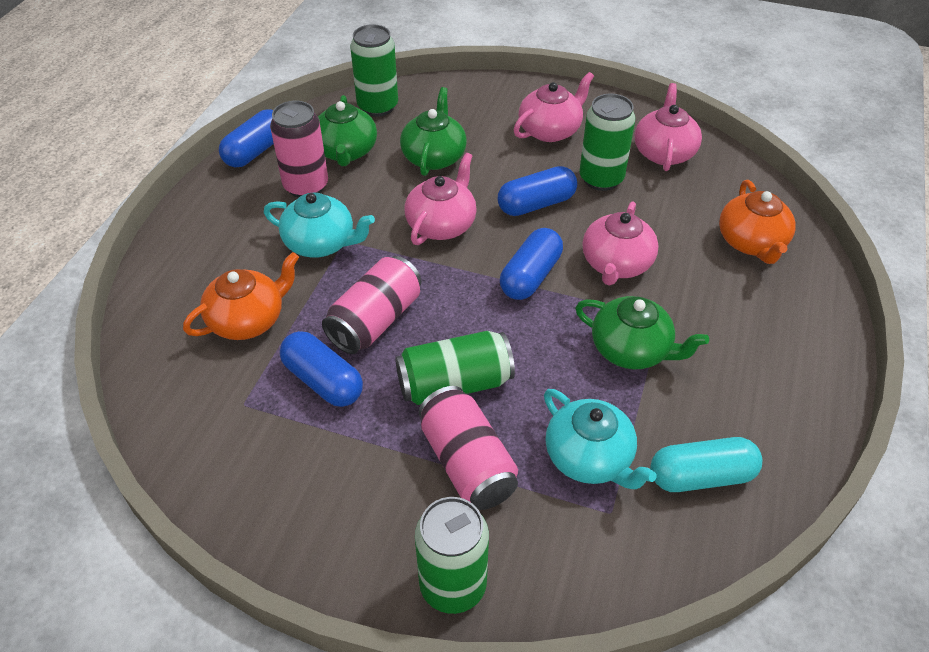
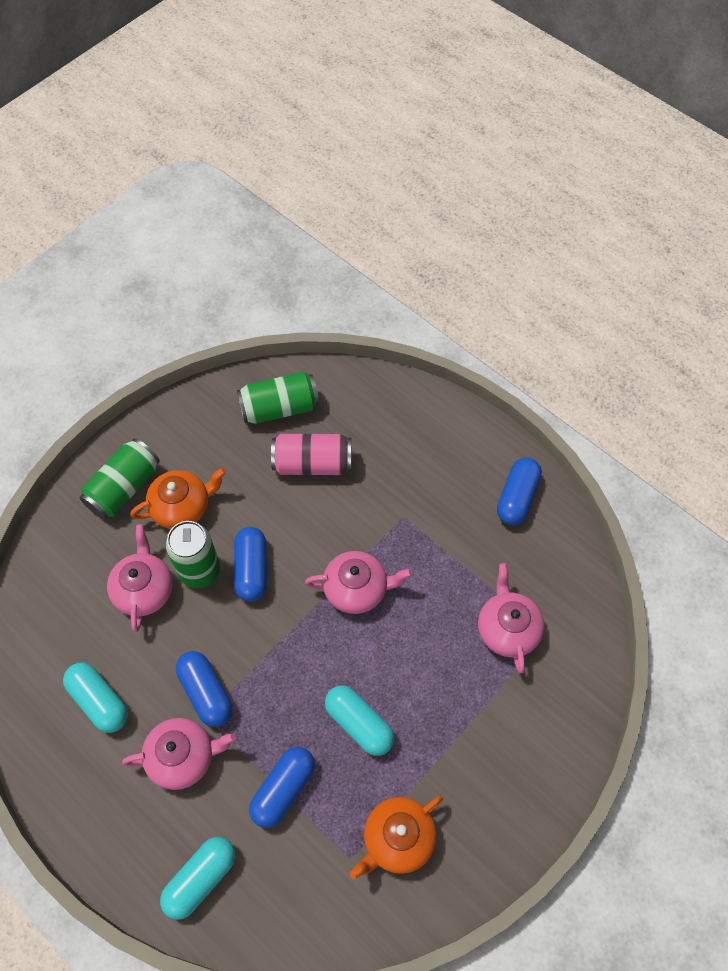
green can: 4 -> 3
green teapot: 3 -> 0
pink can: 3 -> 1
turquoise capsule: 1 -> 3
turquoise teapot: 2 -> 0

